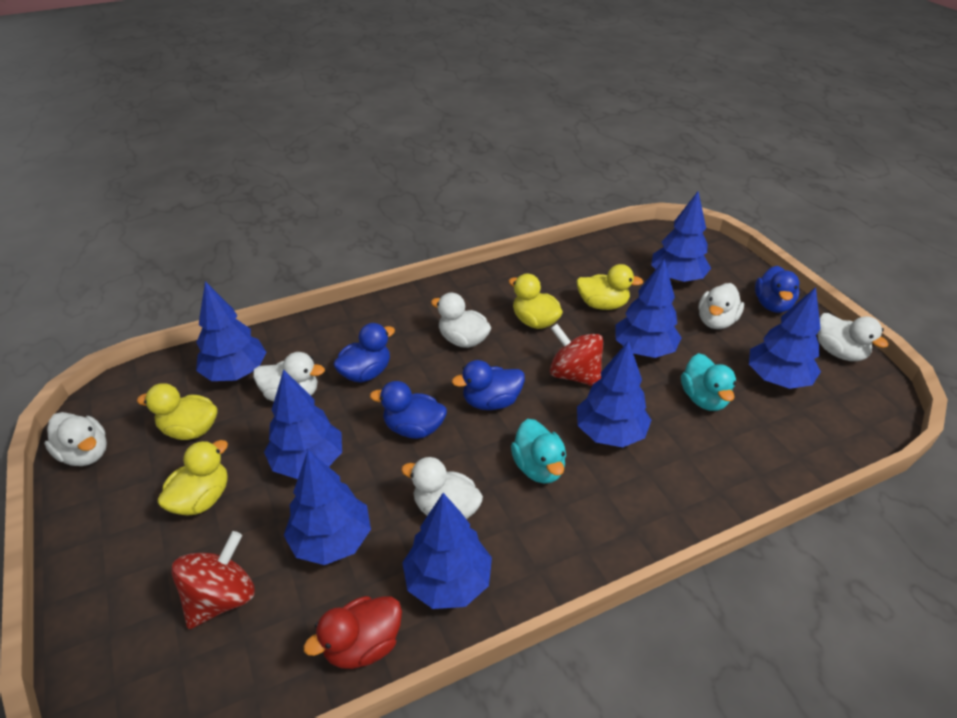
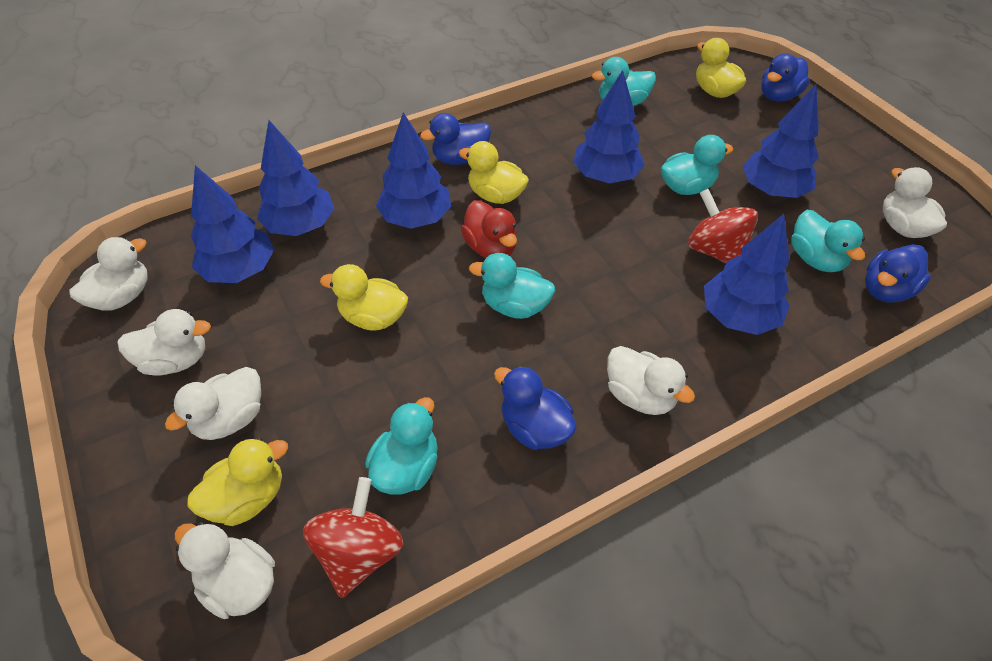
blue tree: 8 -> 6
turquoise duck: 2 -> 5

